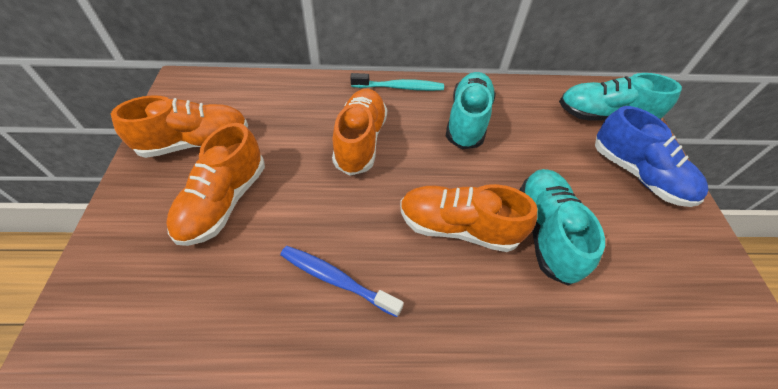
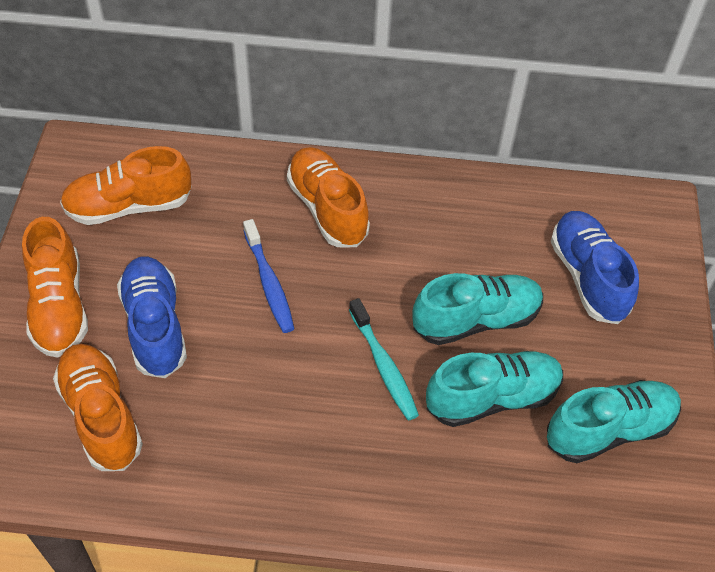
blue shoe: 1 -> 2

